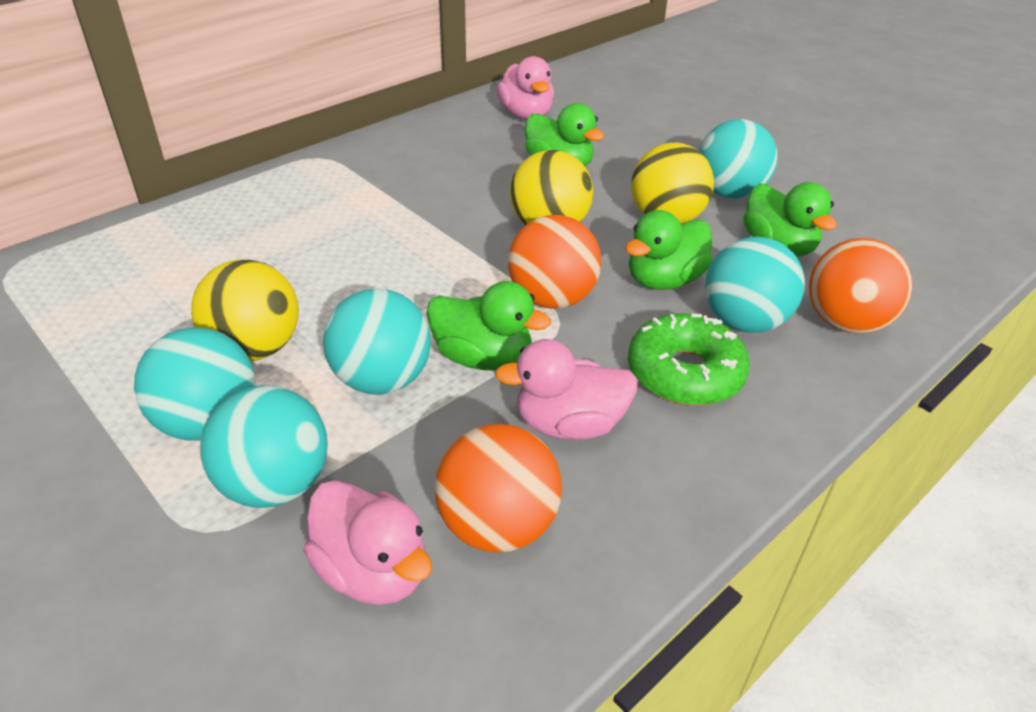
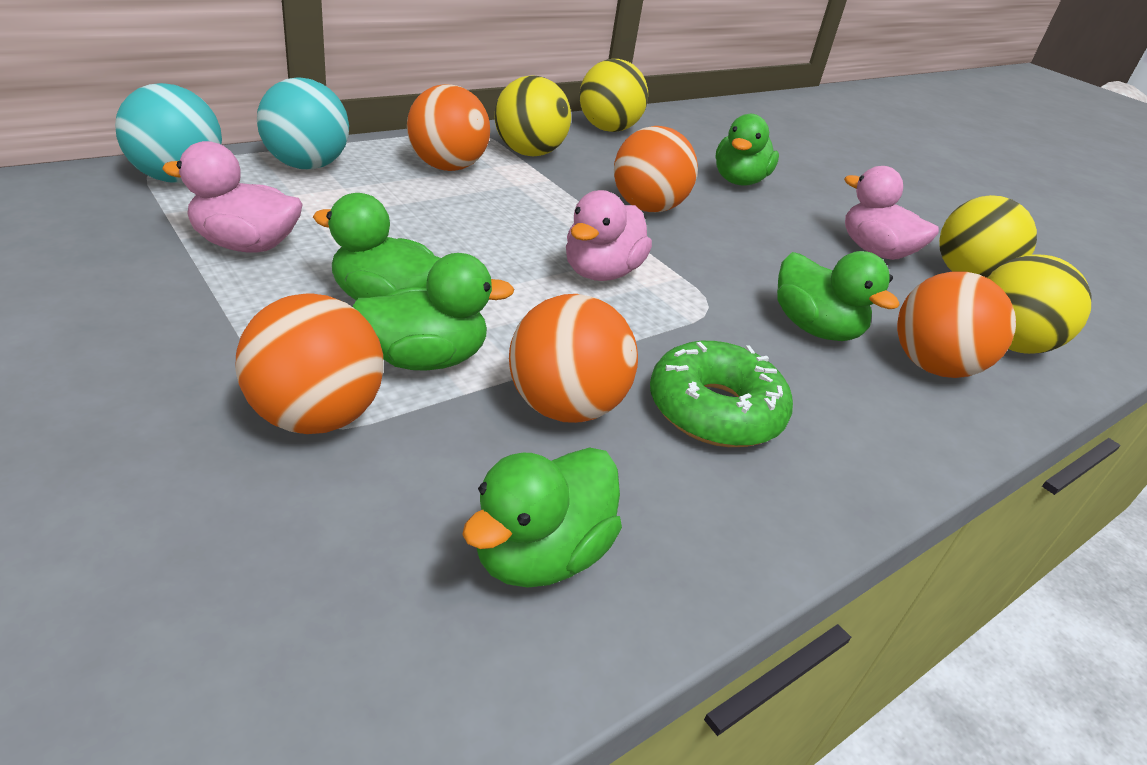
green duck: 4 -> 5
orange ball: 3 -> 5
turquoise ball: 5 -> 2
yellow ball: 3 -> 4

